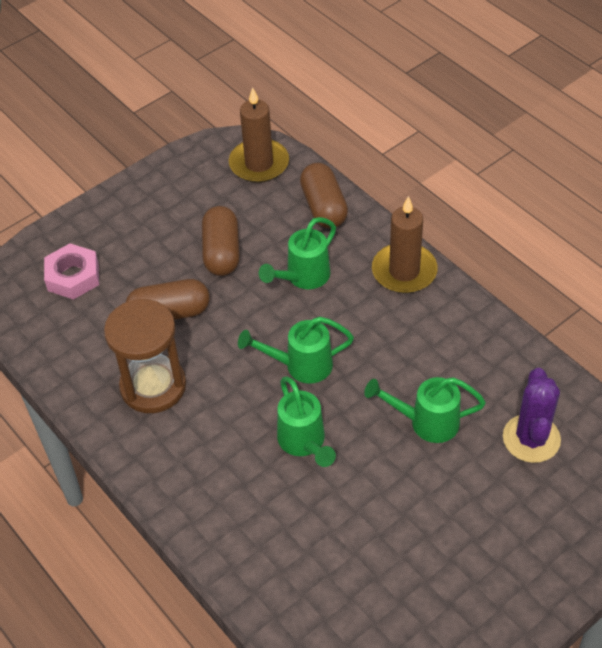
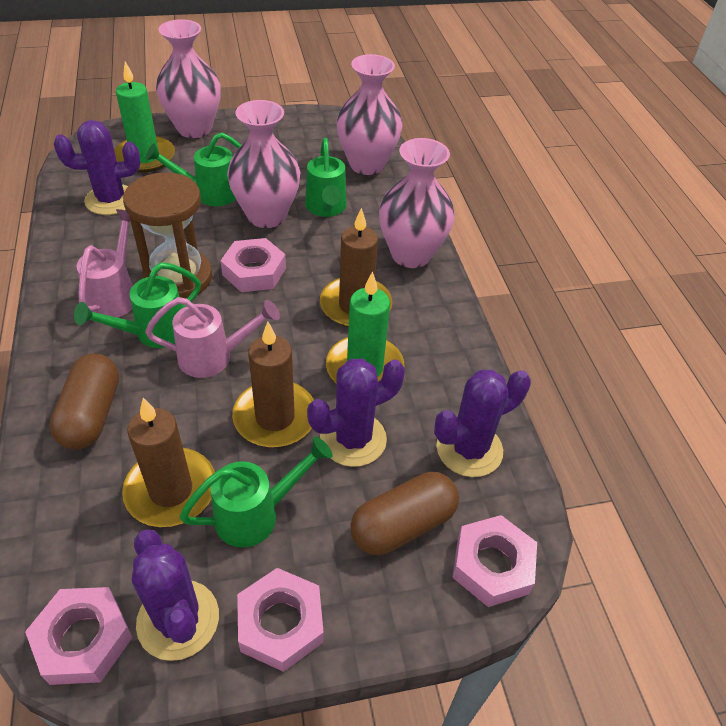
brown candle: 2 -> 3
brown capsule: 3 -> 2
green candle: 0 -> 2
pink nut: 1 -> 4
pink vase: 0 -> 4
pink watering can: 0 -> 2
purple cactus: 1 -> 4

